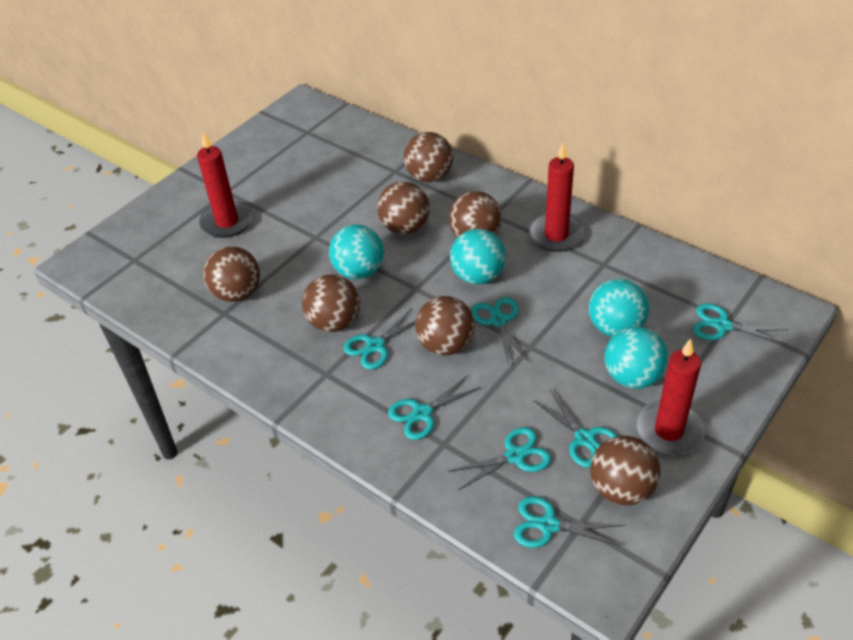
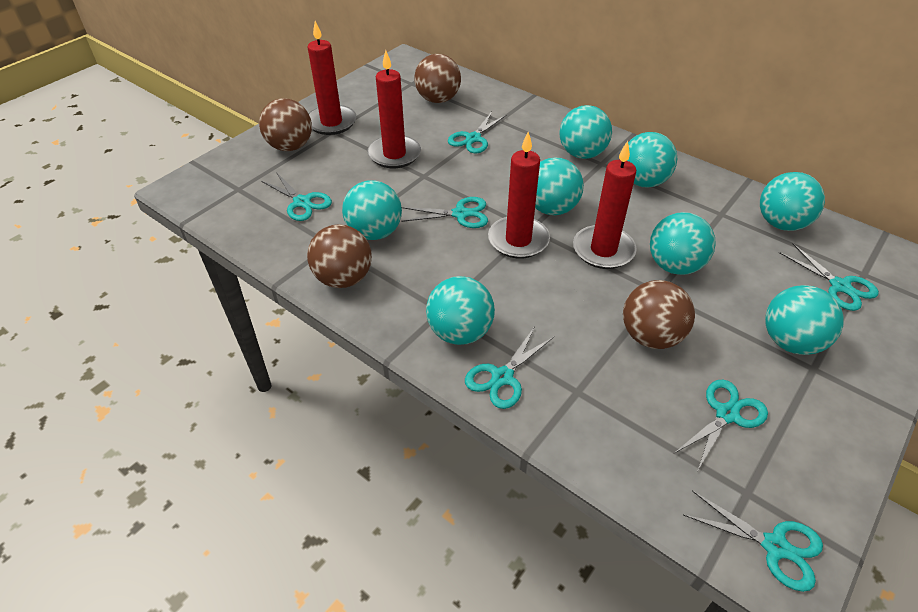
brown ball: 7 -> 4
red candle: 3 -> 4
turquoise ball: 4 -> 8

